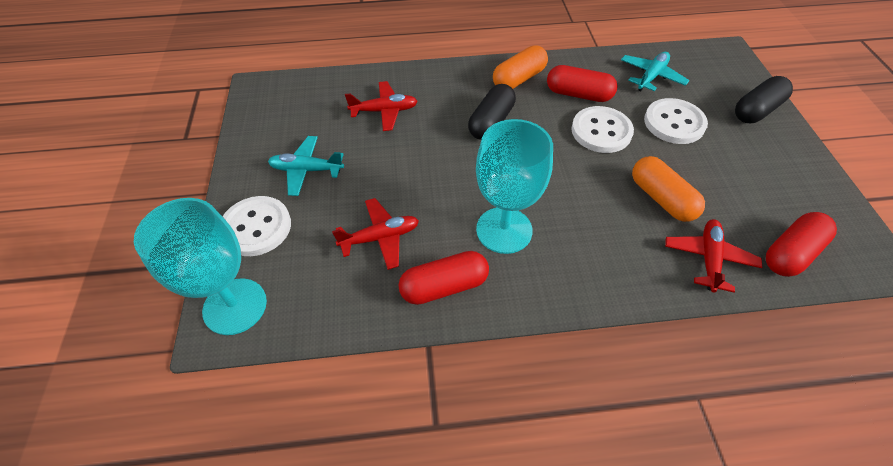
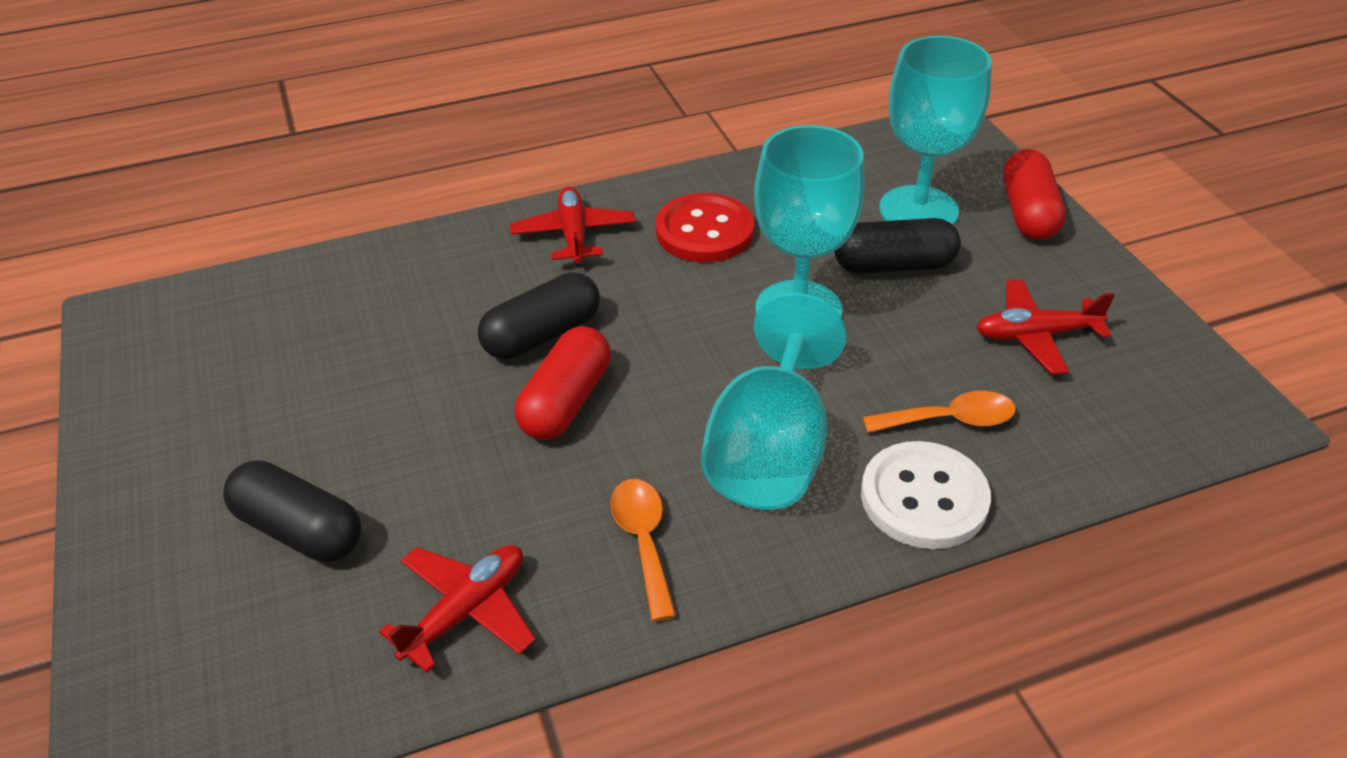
black capsule: 2 -> 3
orange capsule: 2 -> 0
orange spoon: 0 -> 2
red button: 0 -> 1
red capsule: 3 -> 2
turquoise goblet: 2 -> 3
turquoise plane: 2 -> 0
white button: 3 -> 1

